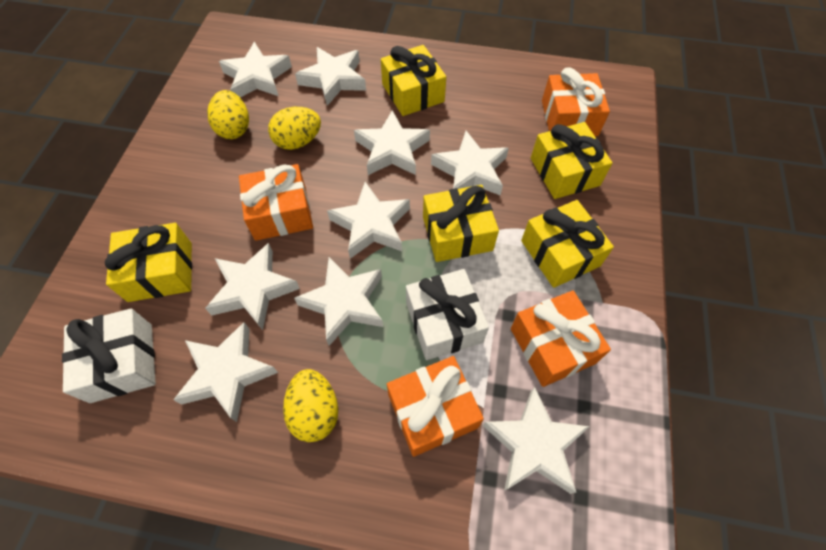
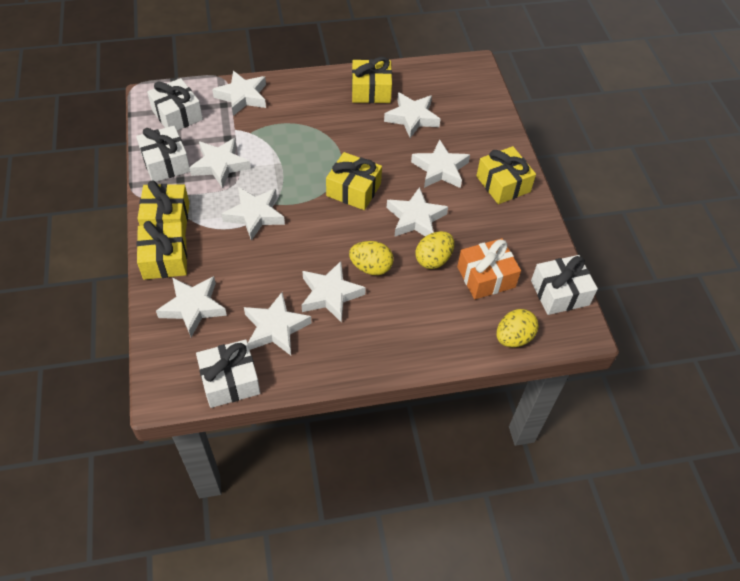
orange gift: 4 -> 1
white gift: 2 -> 4

